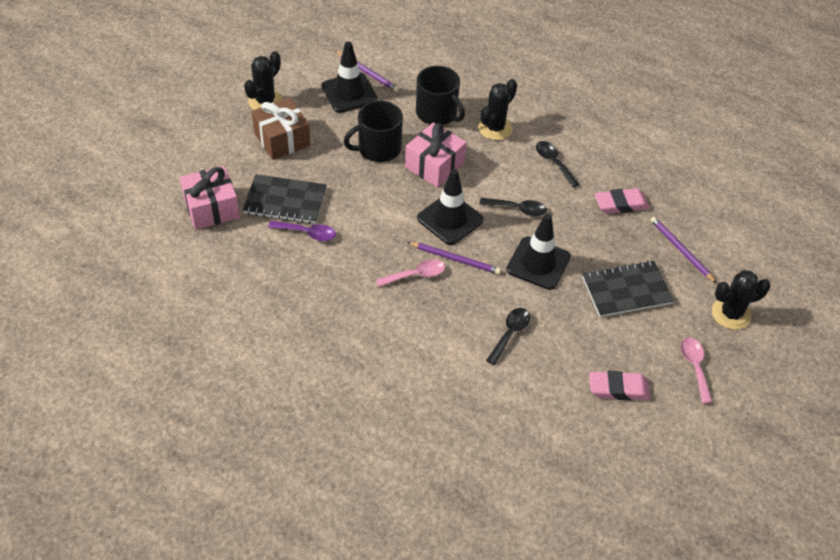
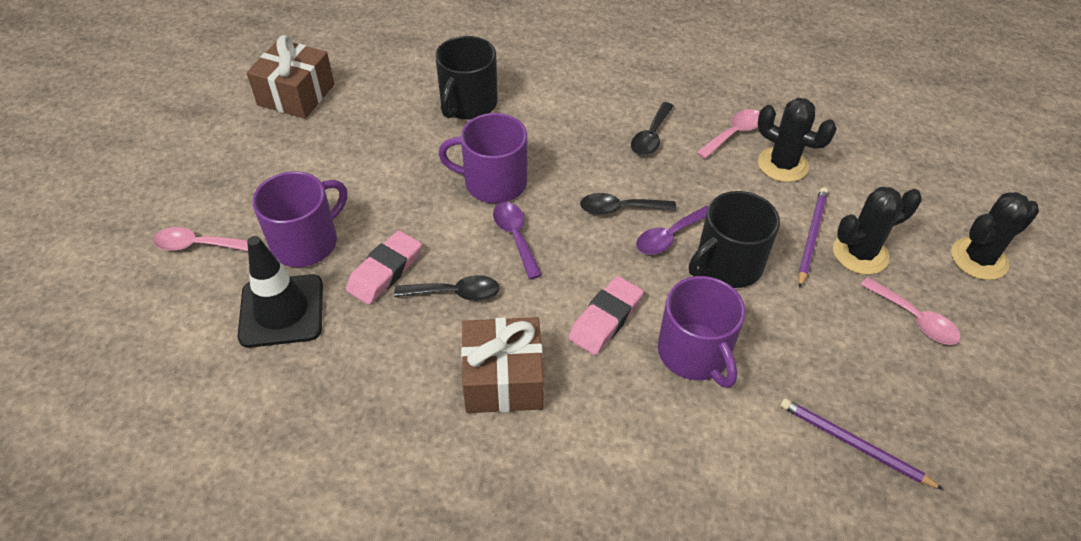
black notebook: 2 -> 0
black traffic cone: 3 -> 1
brown gift: 1 -> 2
pink gift: 2 -> 0
pink spoon: 2 -> 3
purple mug: 0 -> 3
purple pencil: 3 -> 2
purple spoon: 1 -> 2

